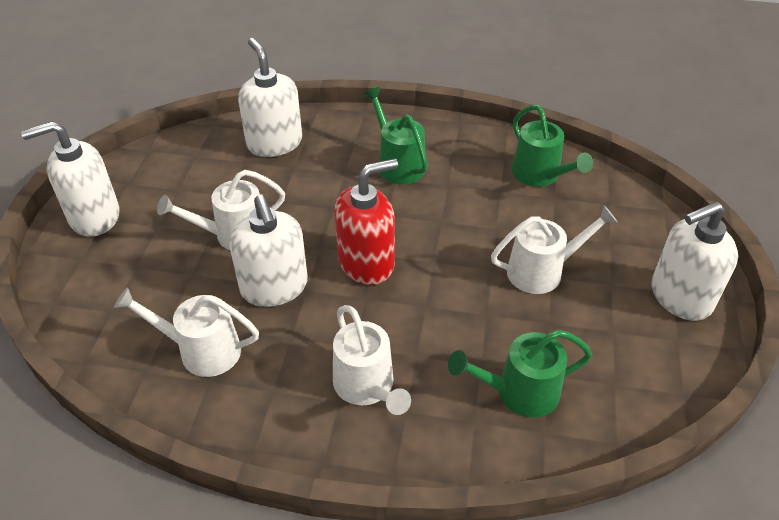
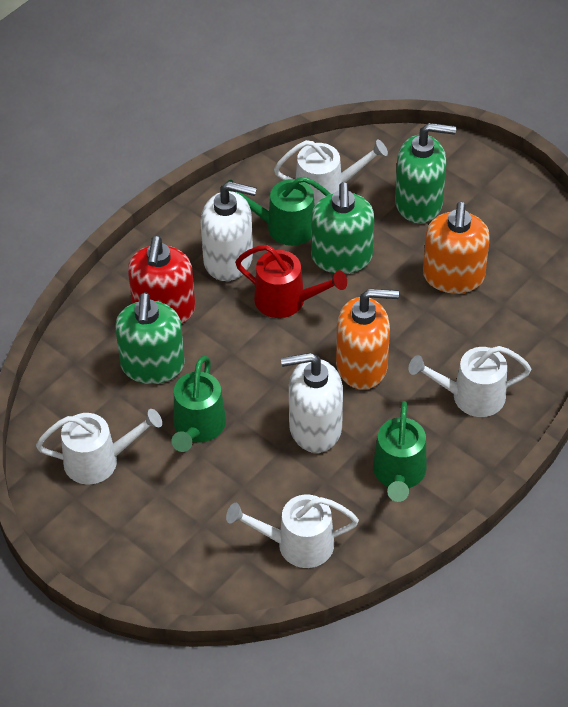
green soap dispenser: 0 -> 3
orange soap dispenser: 0 -> 2
red watering can: 0 -> 1
white soap dispenser: 4 -> 2

